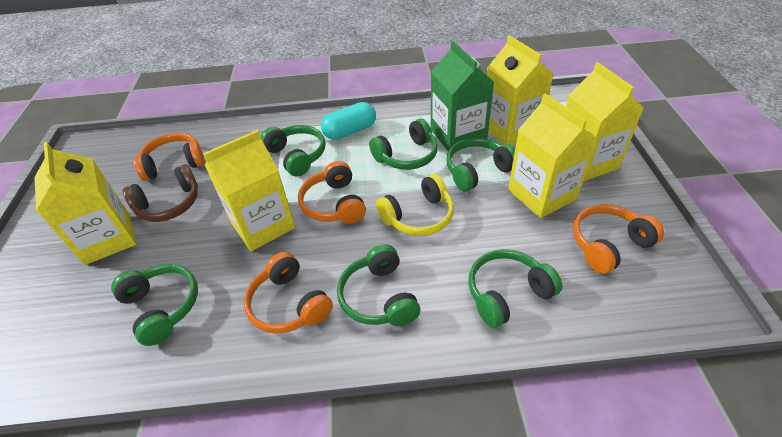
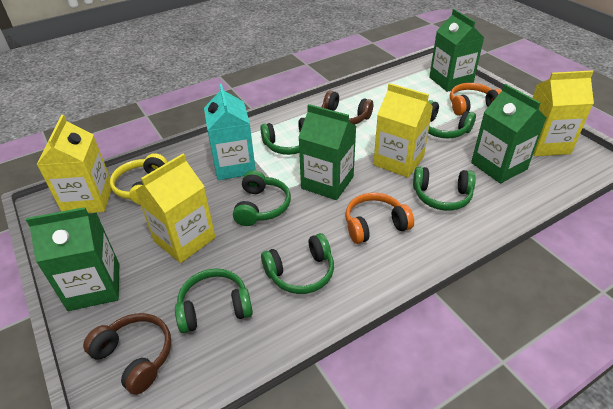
brown headphones: 1 -> 2
green carton: 1 -> 4
orange headphones: 4 -> 2
turquoise capsule: 1 -> 0
turquoise carton: 0 -> 1
yellow carton: 5 -> 4

